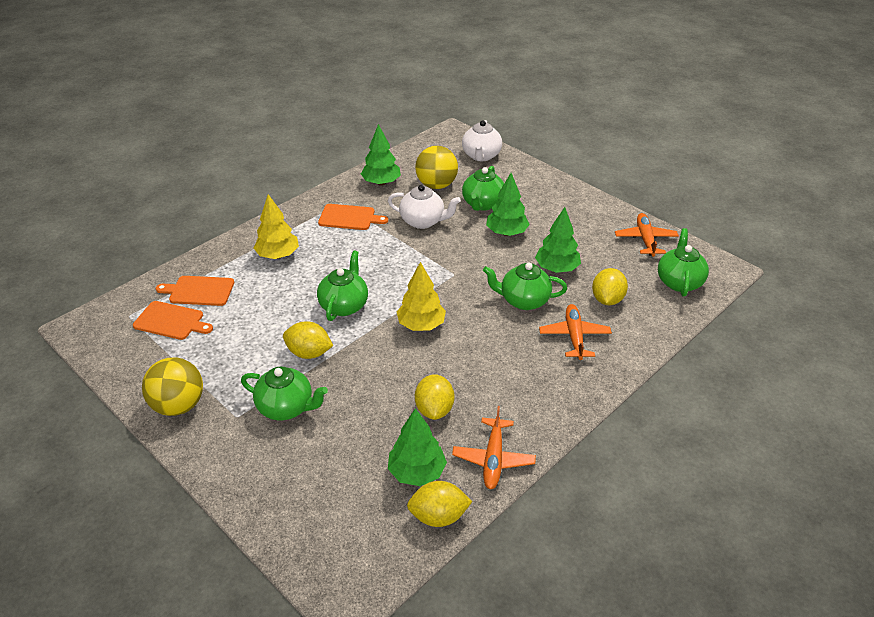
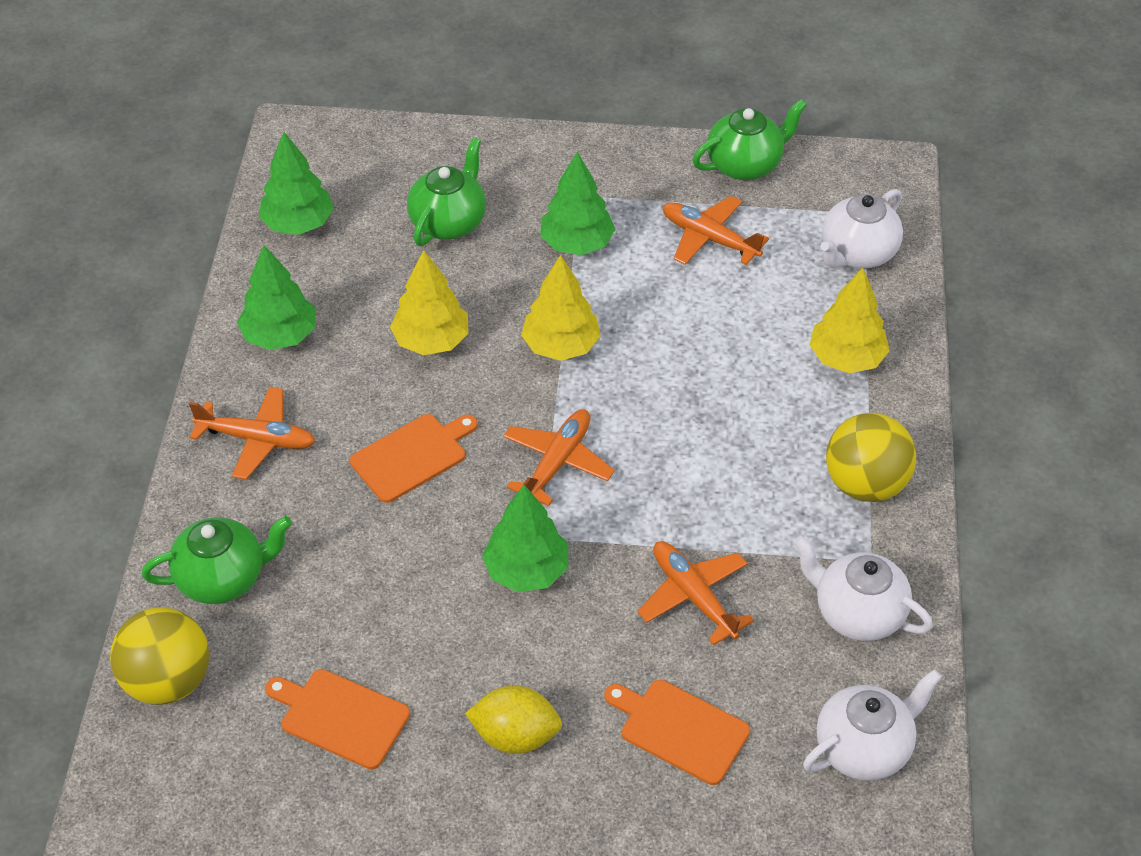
green teapot: 5 -> 3
orange plane: 3 -> 4
white teapot: 2 -> 3
yellow lemon: 4 -> 1
yellow tree: 2 -> 3

